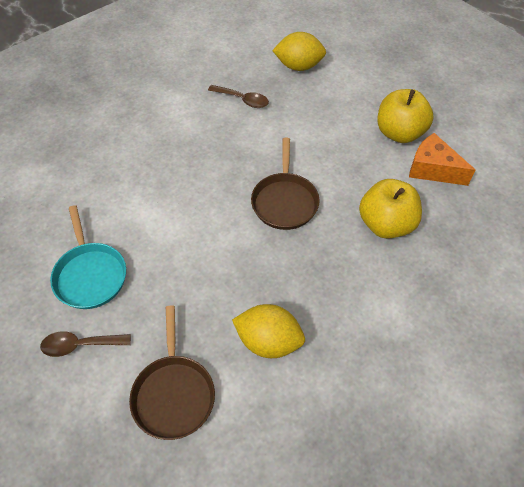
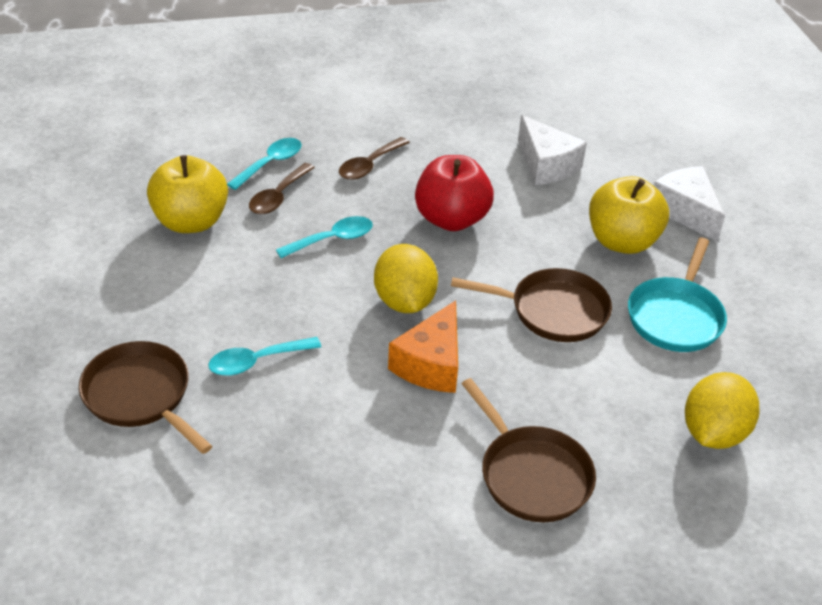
brown pan: 2 -> 3
red apple: 0 -> 1
turquoise spoon: 0 -> 3
white cheese: 0 -> 2

